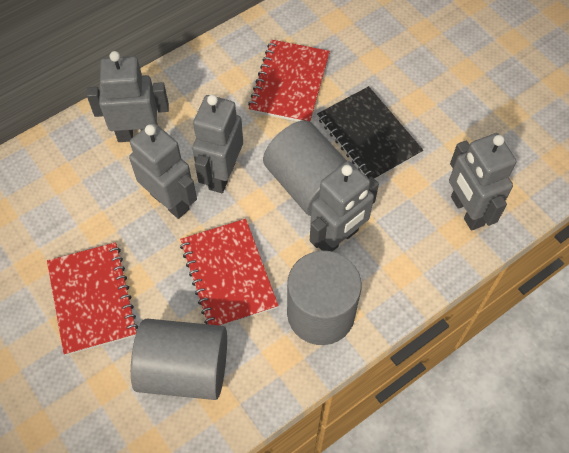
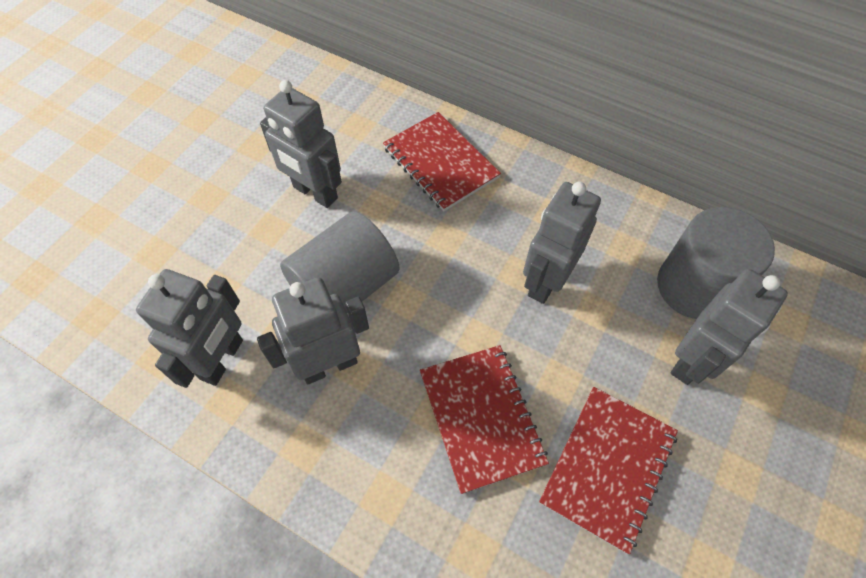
black notebook: 1 -> 0
grey cylinder: 3 -> 2

